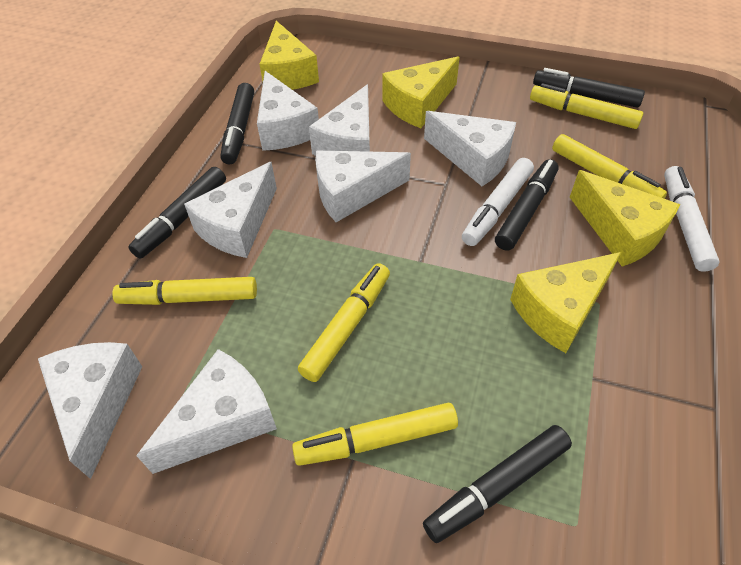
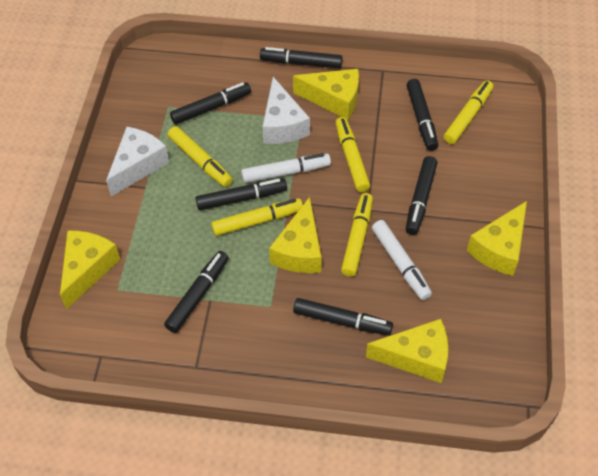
black marker: 5 -> 7
white cheese: 7 -> 2
yellow cheese: 4 -> 5

